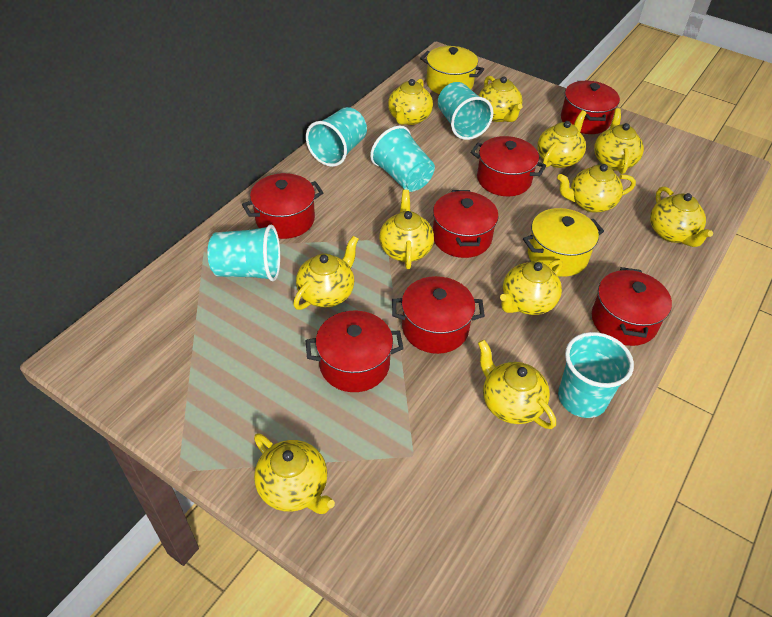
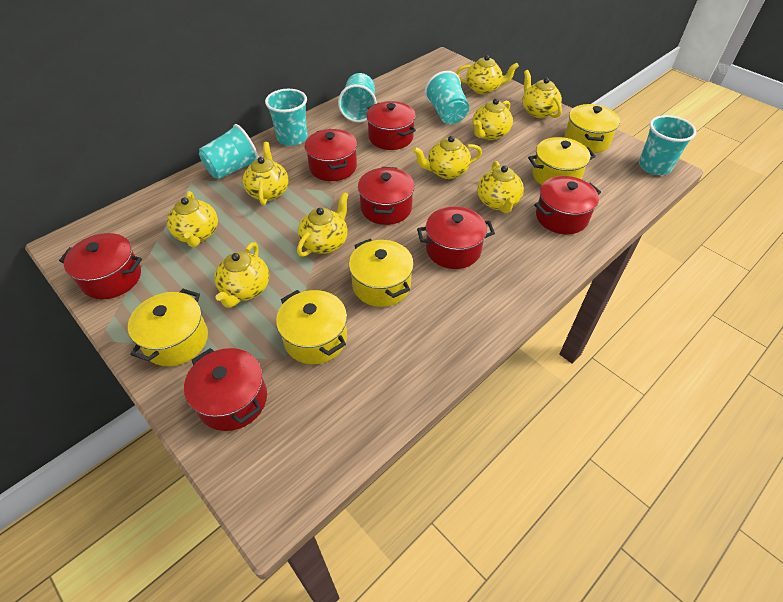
yellow pot: 2 -> 5
yellow teapot: 11 -> 9

